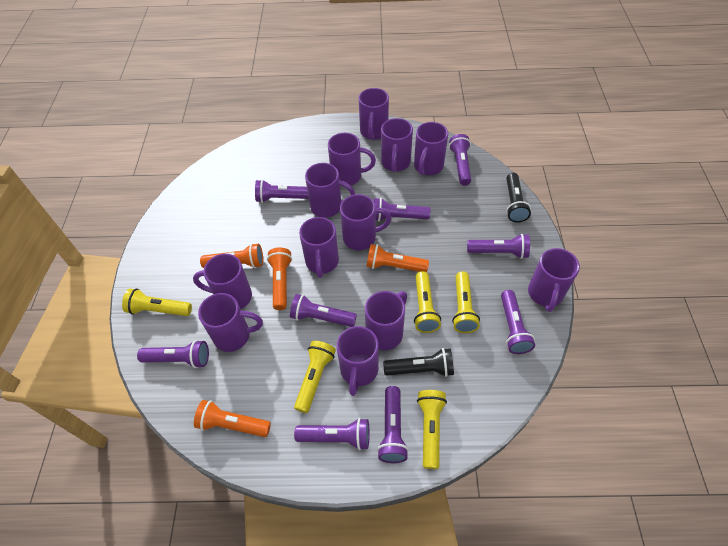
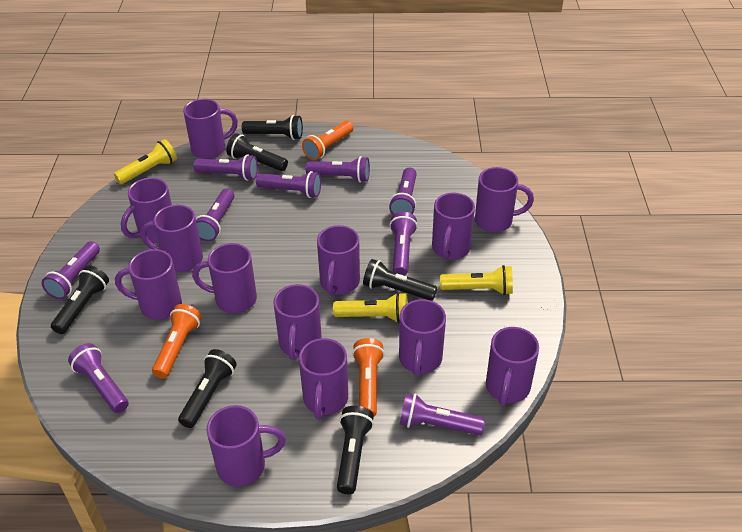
black flashlight: 2 -> 6
orange flashlight: 4 -> 3
purple mug: 12 -> 13
yellow flashlight: 5 -> 3

